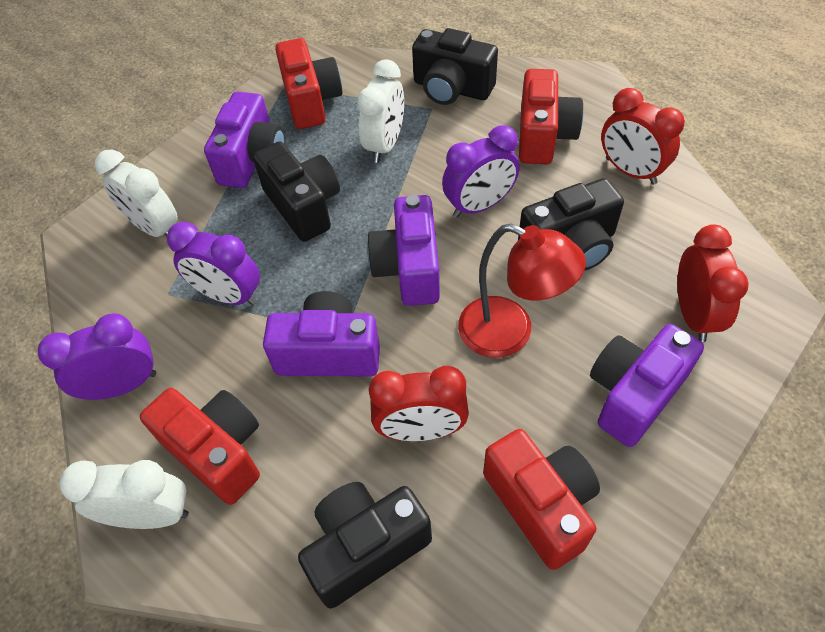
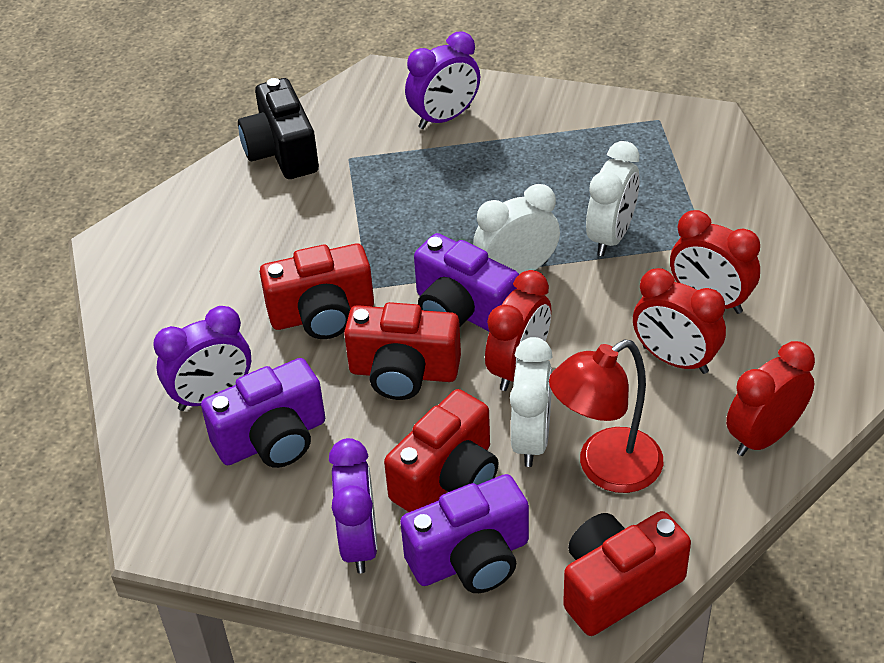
black camera: 4 -> 1
purple camera: 4 -> 3
red clock: 3 -> 4

